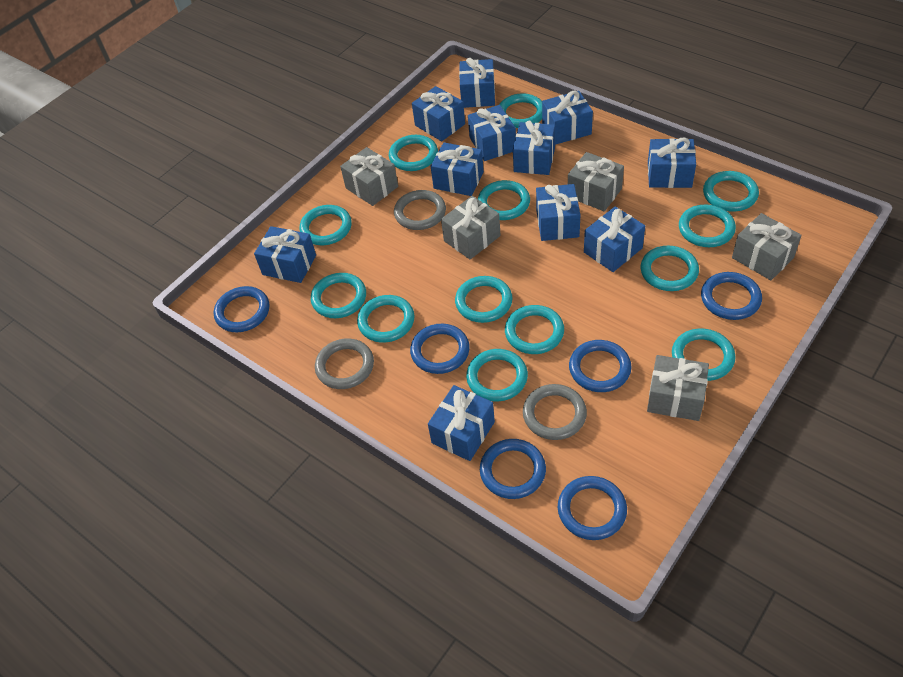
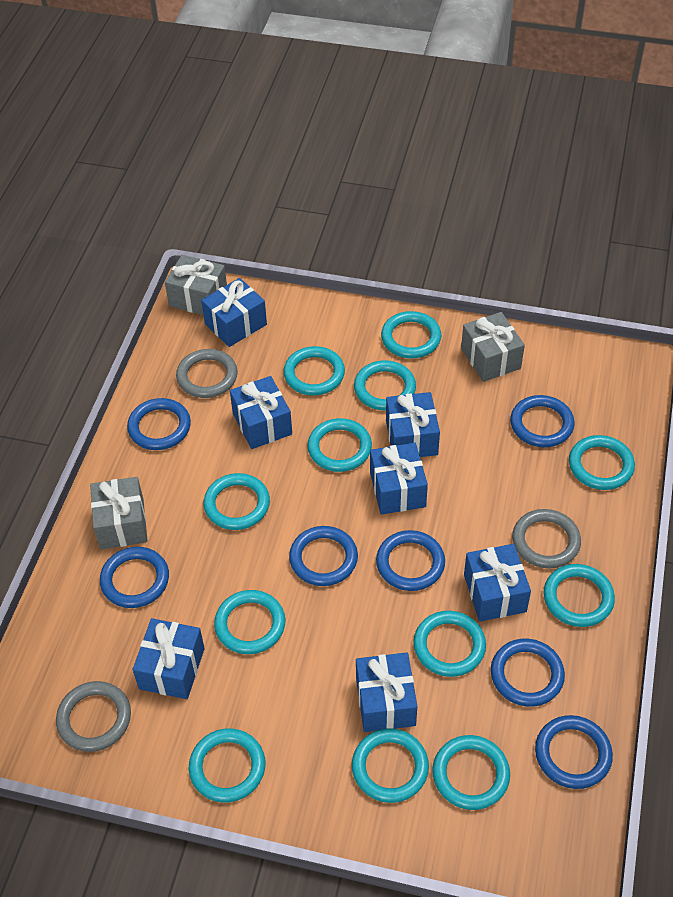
blue gift: 11 -> 7
blue ring: 6 -> 7
grey gift: 5 -> 3
turquoise ring: 13 -> 12

